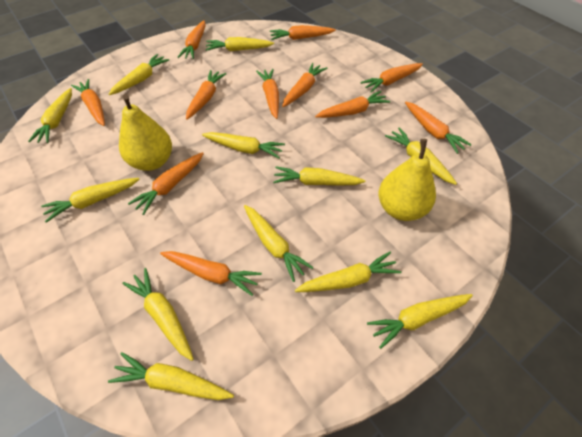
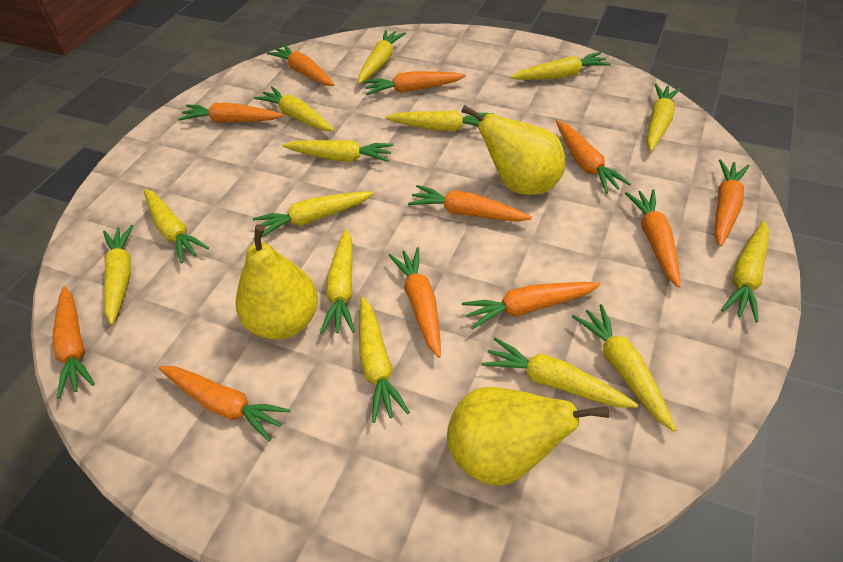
yellow carrot: 12 -> 14
yellow pear: 2 -> 3

